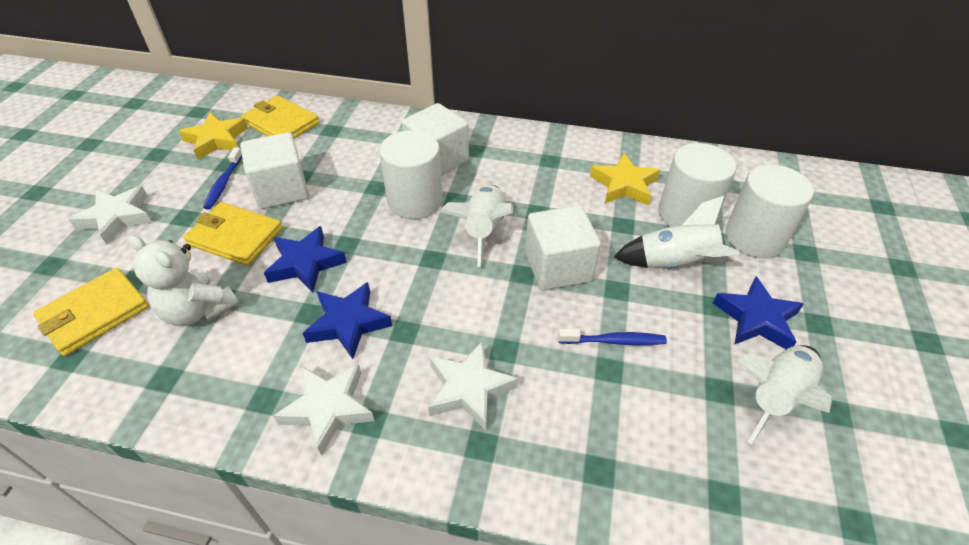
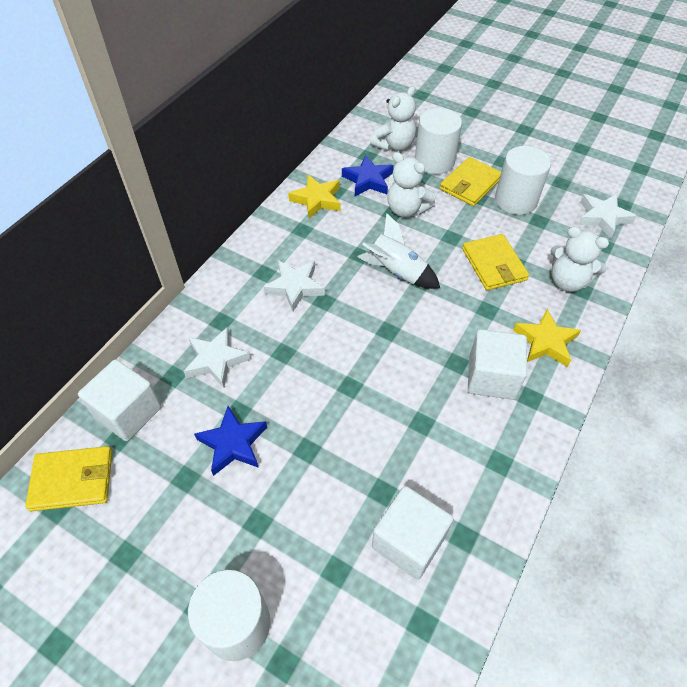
blue star: 3 -> 2
blue toothbrush: 2 -> 0
white rocket: 3 -> 1
white teddy bear: 1 -> 3

